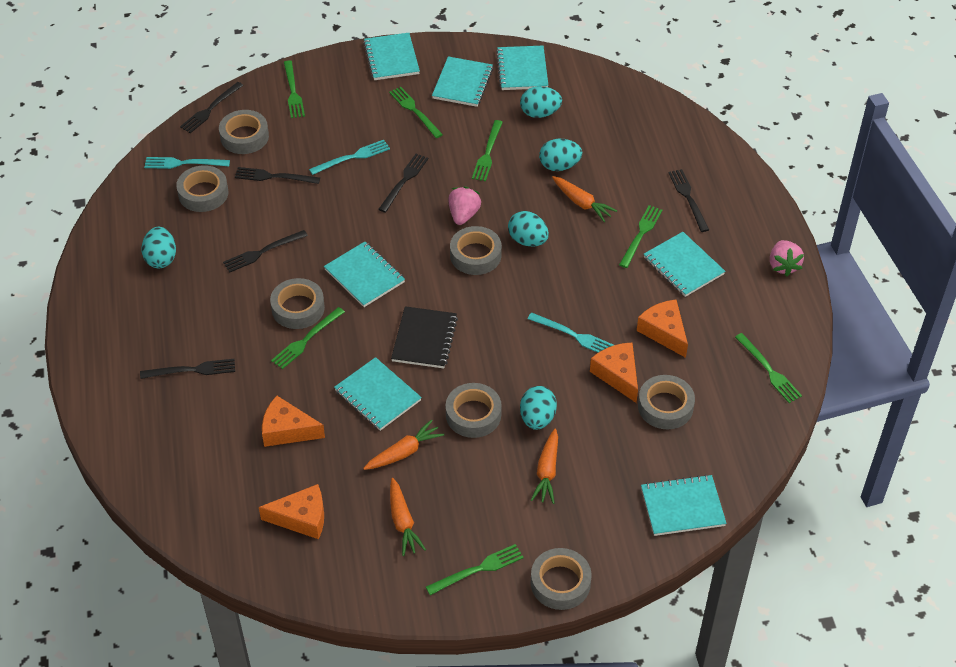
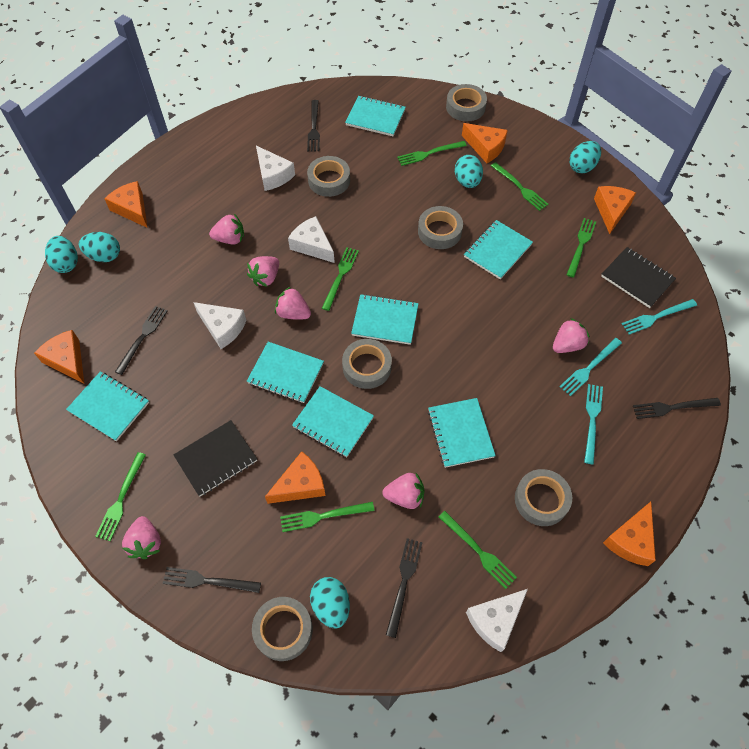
black fork: 6 -> 5
black notebook: 1 -> 2
grey tape: 7 -> 6
orange carrot: 4 -> 0
orange cheese: 4 -> 6
pink strawberry: 2 -> 6
white cheese: 0 -> 4

